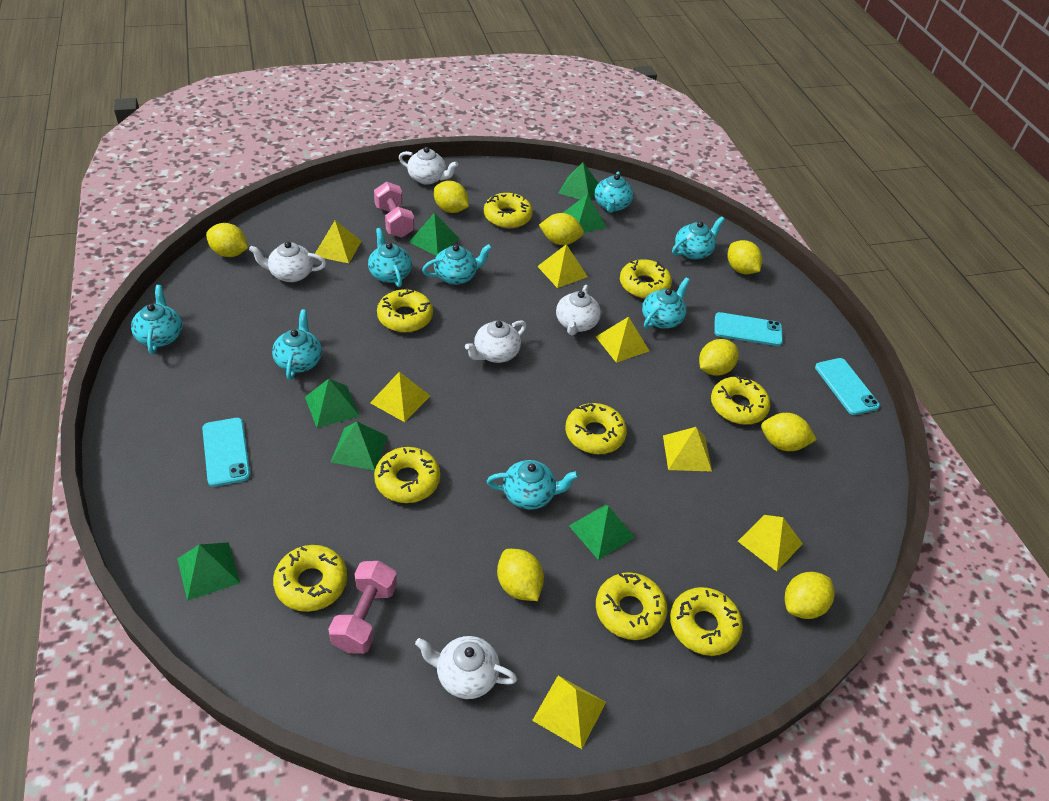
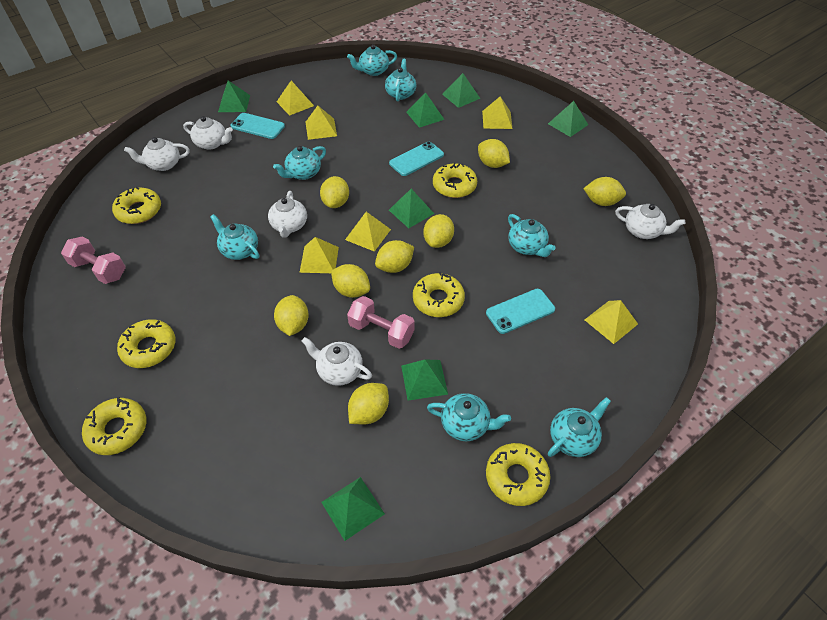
turquoise teapot: 8 -> 7
yellow donut: 9 -> 6
yellow pyramid: 7 -> 6

